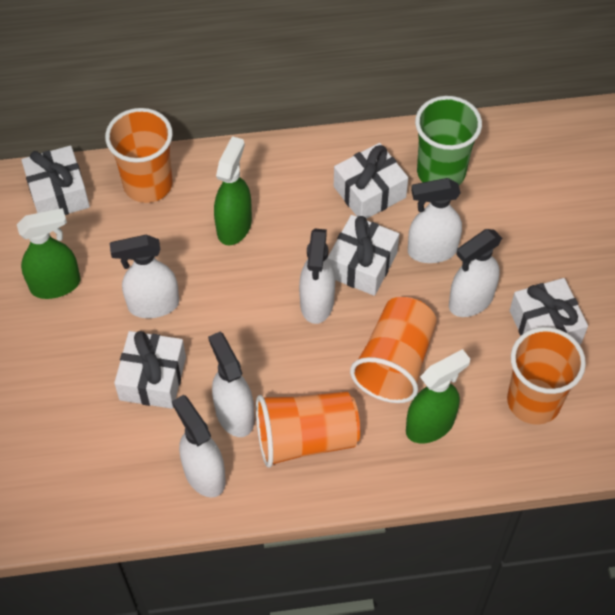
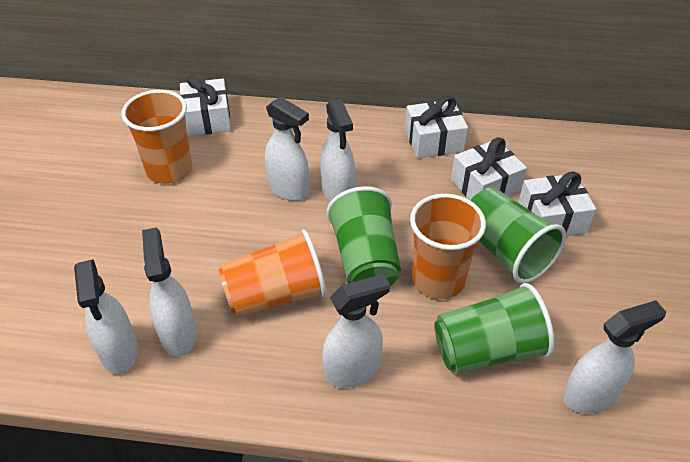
green cup: 1 -> 3
green spray bottle: 3 -> 0
orange cup: 4 -> 3
white gift: 5 -> 4

